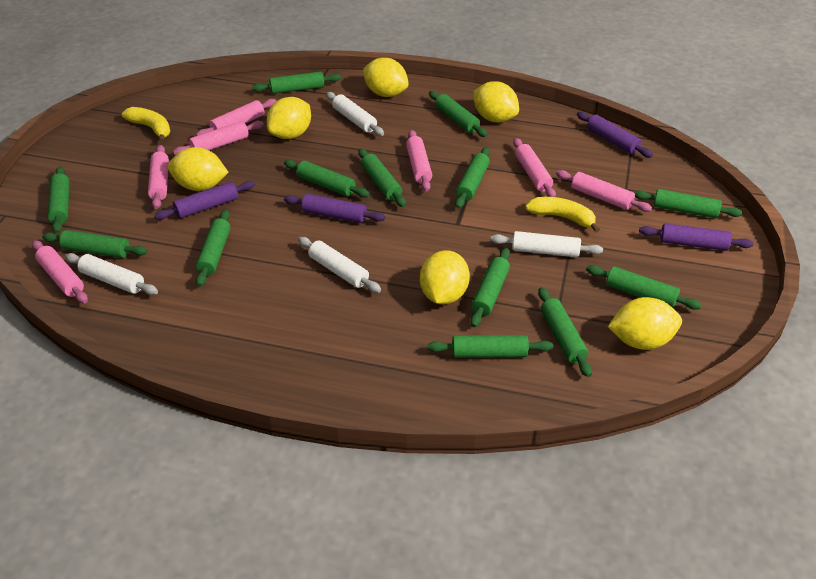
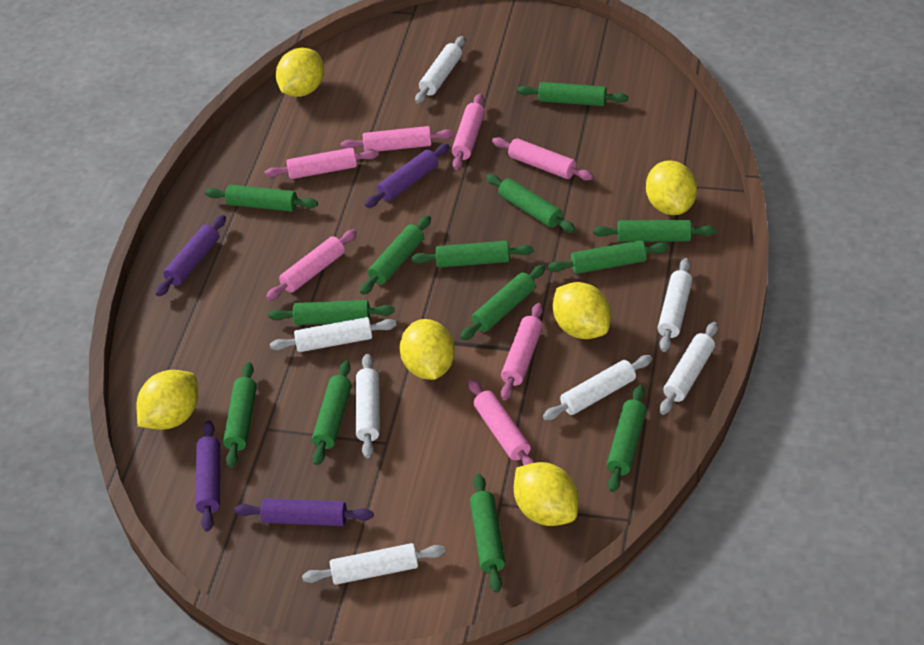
white rolling pin: 4 -> 7
yellow banana: 2 -> 0

